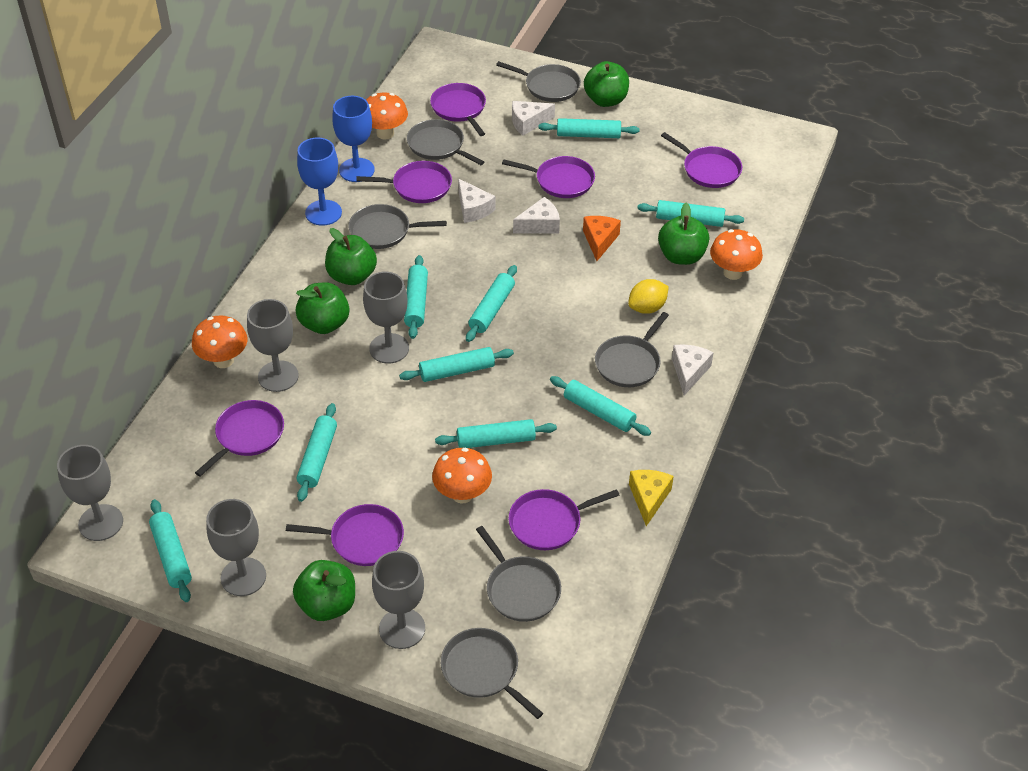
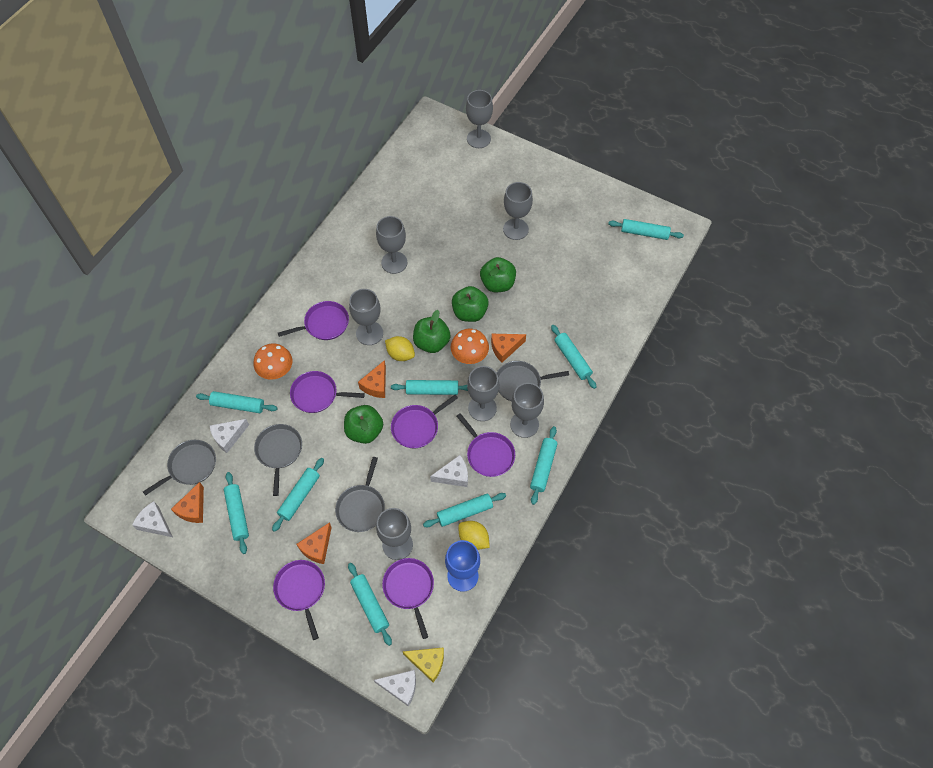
blue goblet: 2 -> 1
green apple: 5 -> 4
grey goblet: 5 -> 7
grey pan: 6 -> 4
orange cheese: 1 -> 4
orange mushroom: 4 -> 2
purple pan: 7 -> 6
yellow lemon: 1 -> 2

